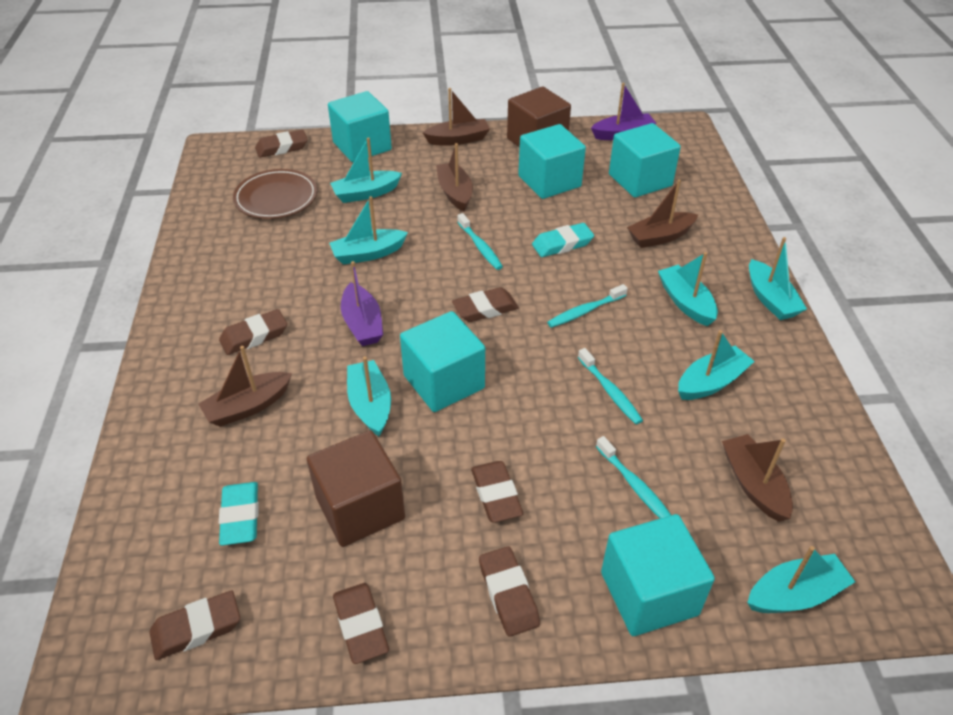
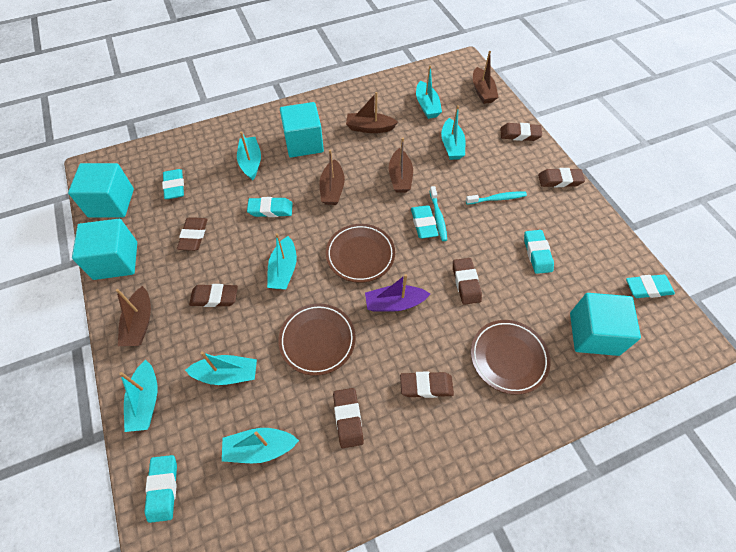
brown cube: 2 -> 0
brown plate: 1 -> 3
purple boat: 2 -> 1
turquoise cube: 5 -> 4
turquoise eraser: 2 -> 6
turquoise toothbrush: 4 -> 2

